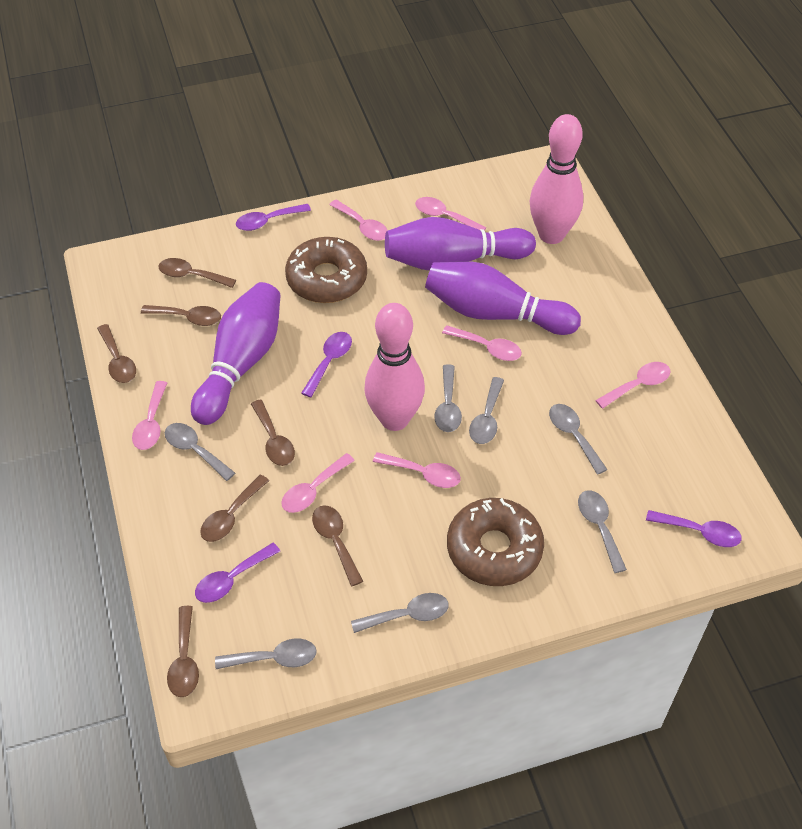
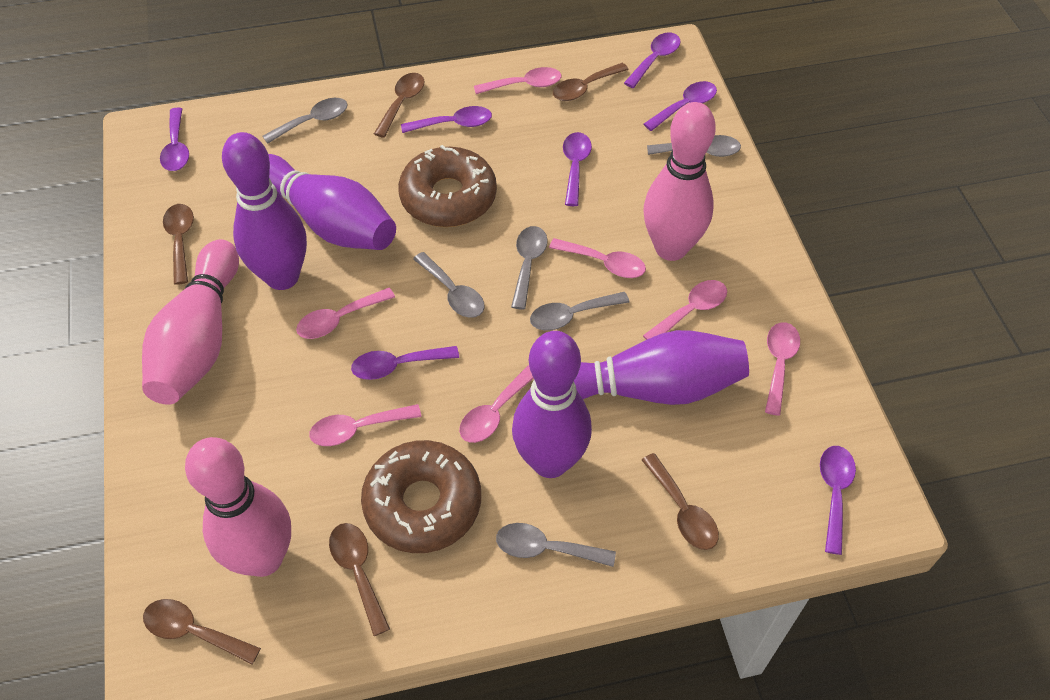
brown spoon: 7 -> 6
grey spoon: 7 -> 6
pink bowling pin: 2 -> 3
purple bowling pin: 3 -> 4
purple spoon: 4 -> 7

